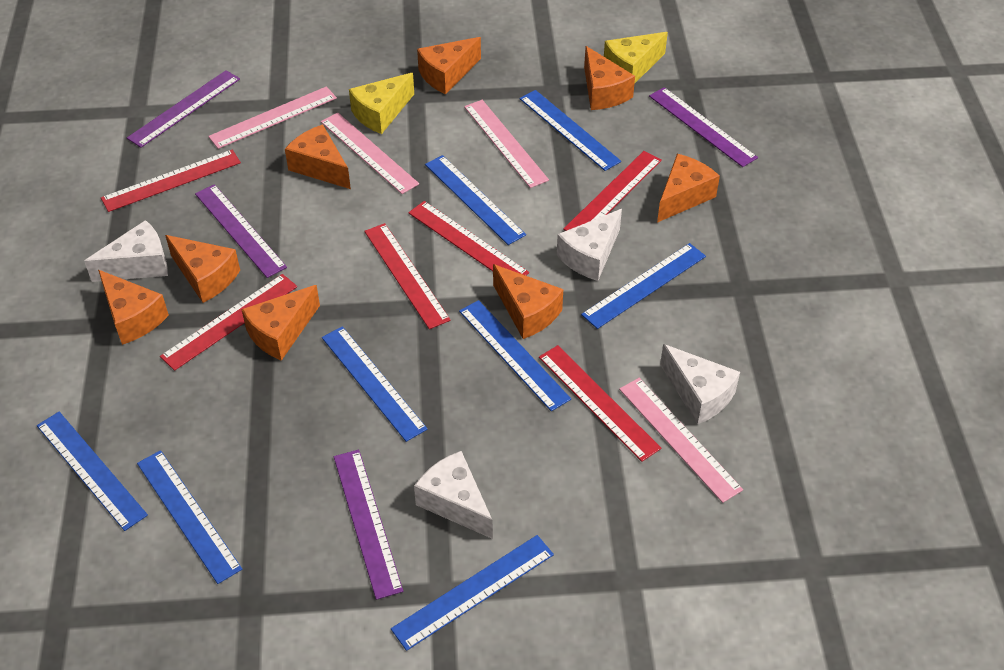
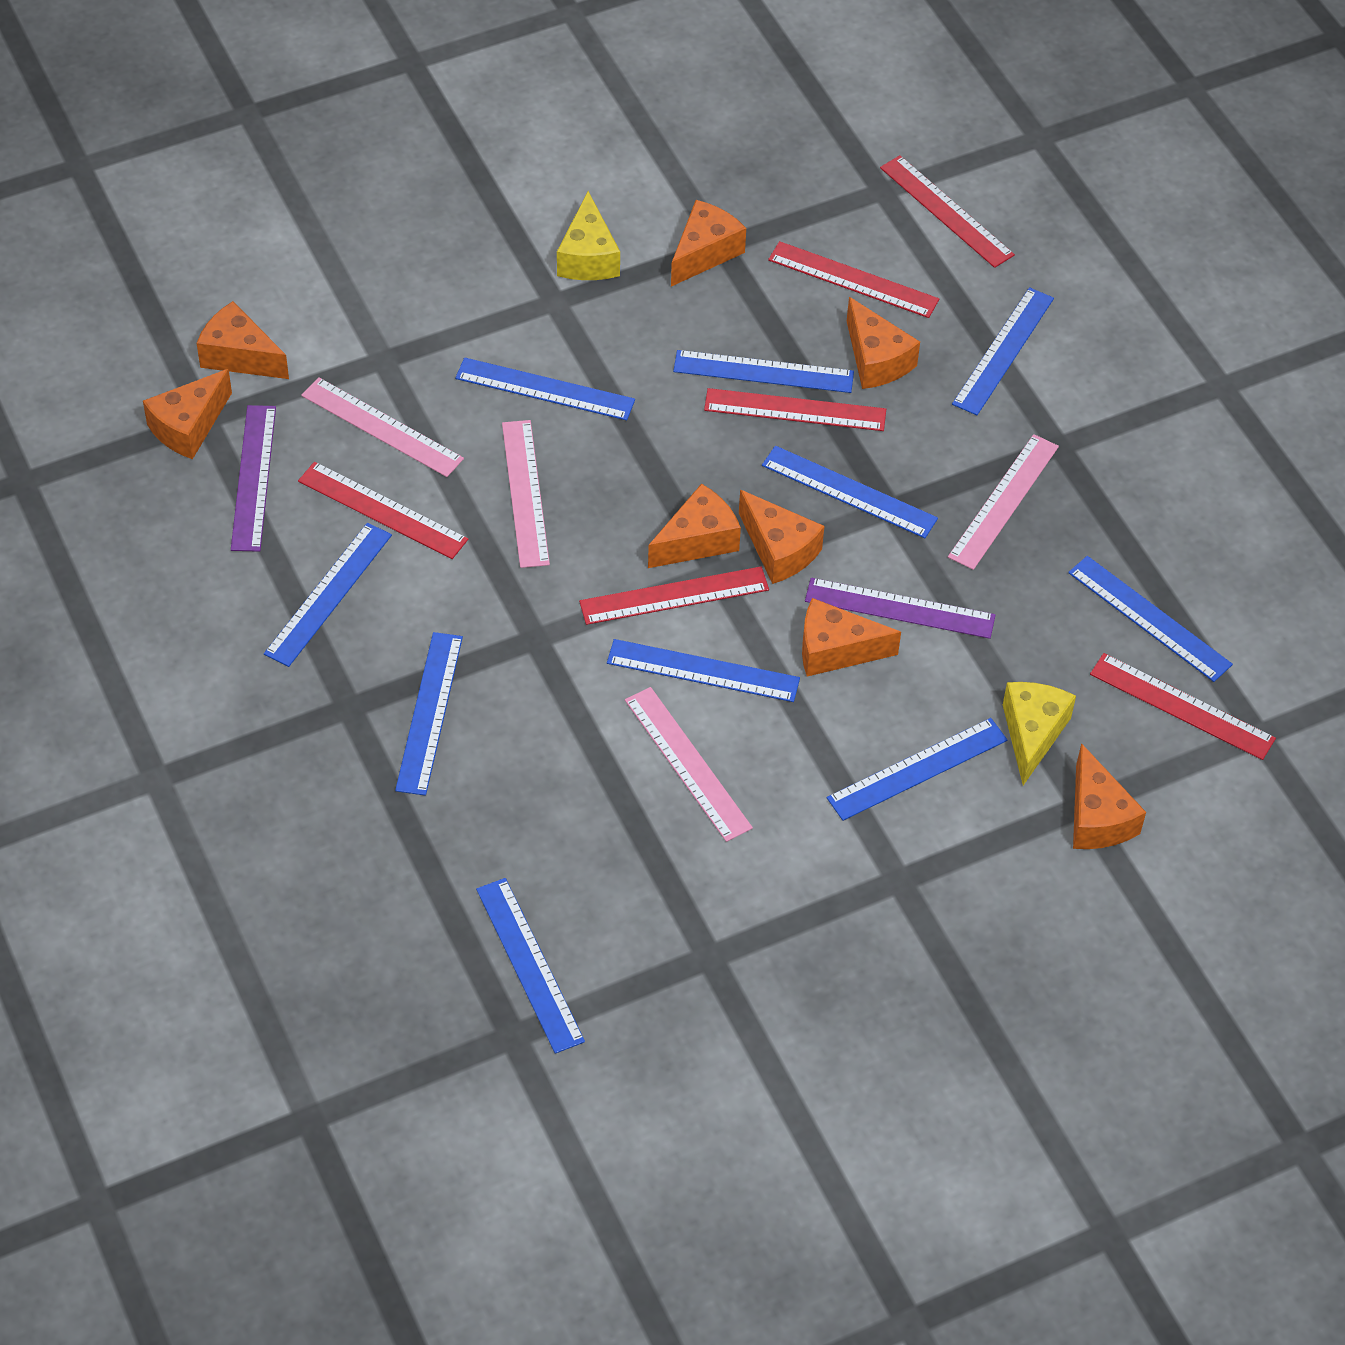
blue ruler: 8 -> 10
purple ruler: 4 -> 2
white cheese: 4 -> 0

